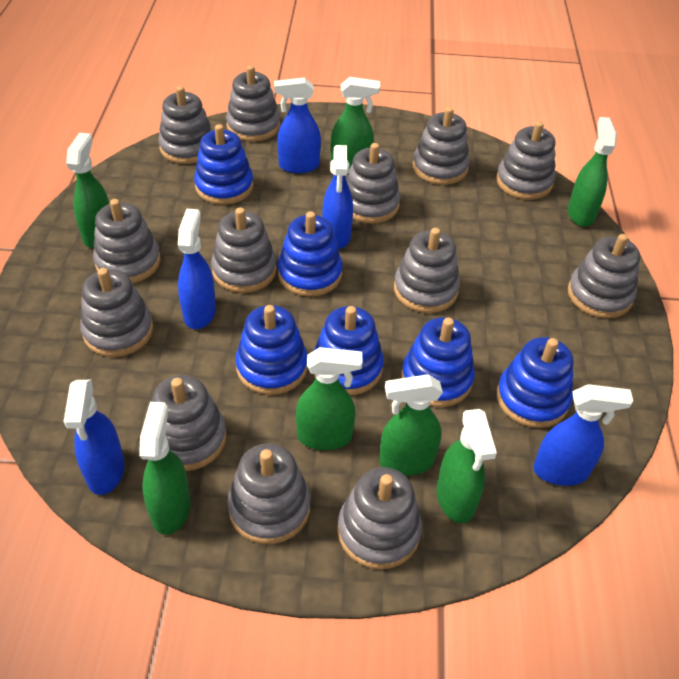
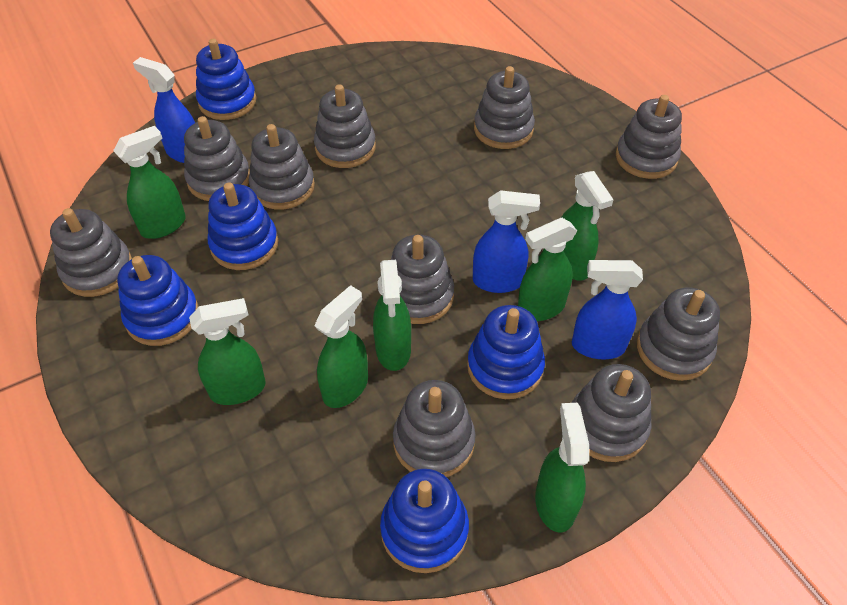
blue spray bottle: 5 -> 3
blue stacking toy: 6 -> 5
grey stacking toy: 13 -> 10

